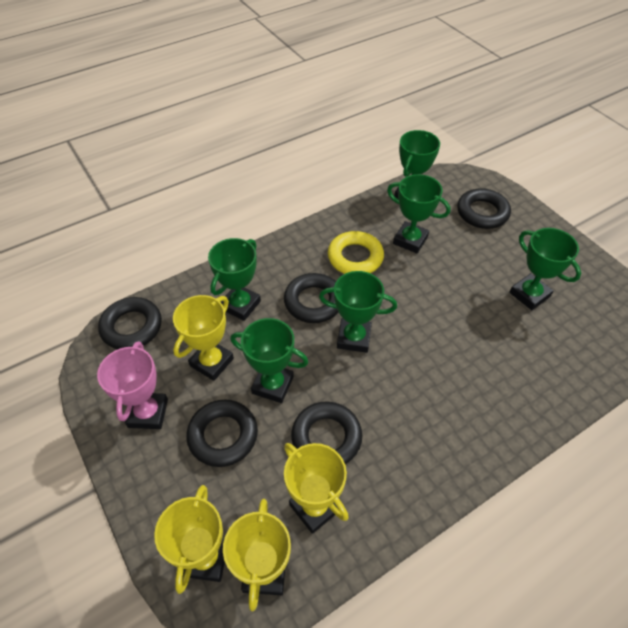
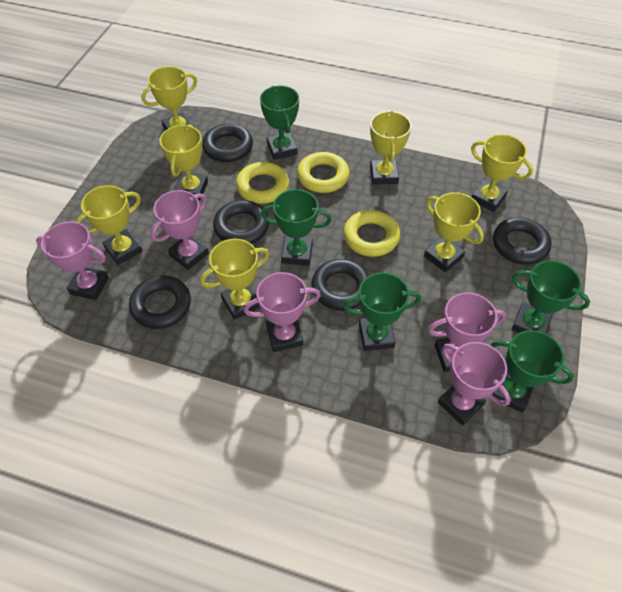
green trophy: 6 -> 5
pink trophy: 1 -> 5
yellow ring: 1 -> 3
yellow trophy: 4 -> 7

